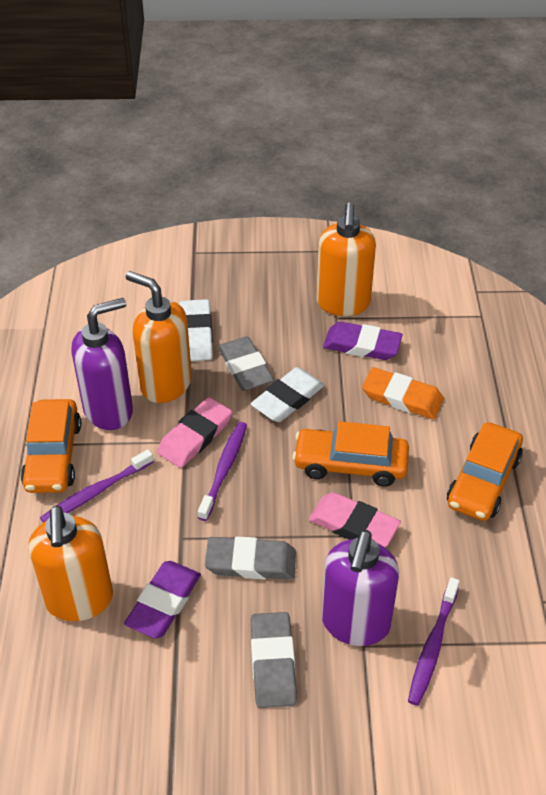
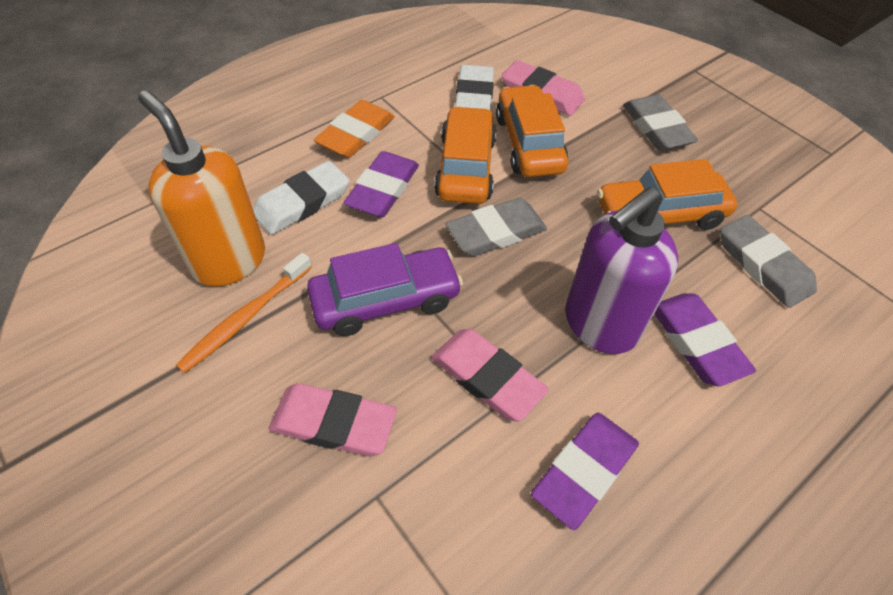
orange soap dispenser: 3 -> 1
orange toothbrush: 0 -> 1
pink eraser: 2 -> 3
purple car: 0 -> 1
purple eraser: 2 -> 3
purple soap dispenser: 2 -> 1
purple toothbrush: 3 -> 0

